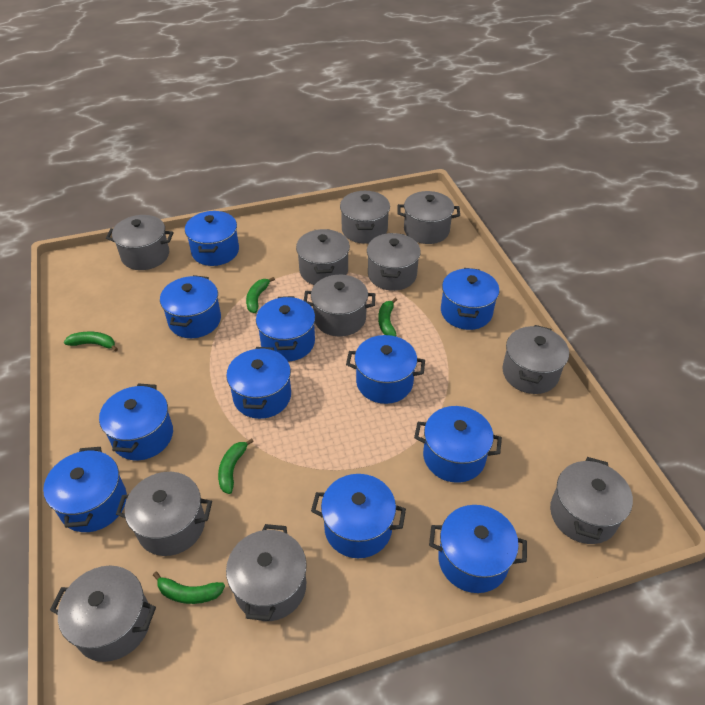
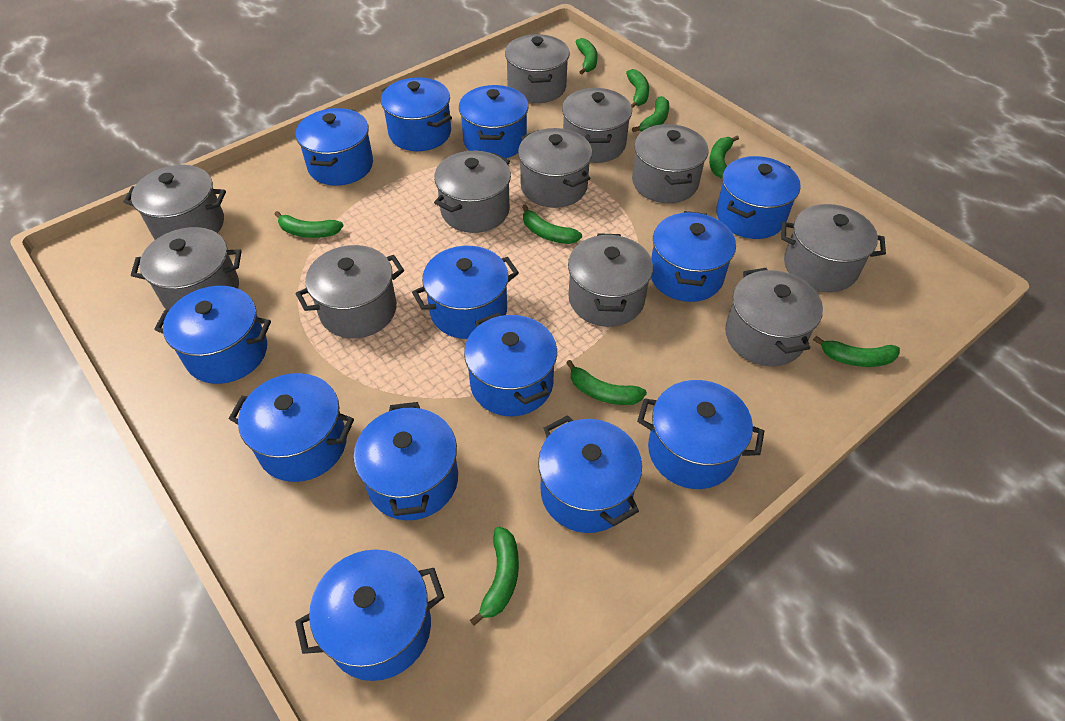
blue pot: 11 -> 13
green banana: 5 -> 9

